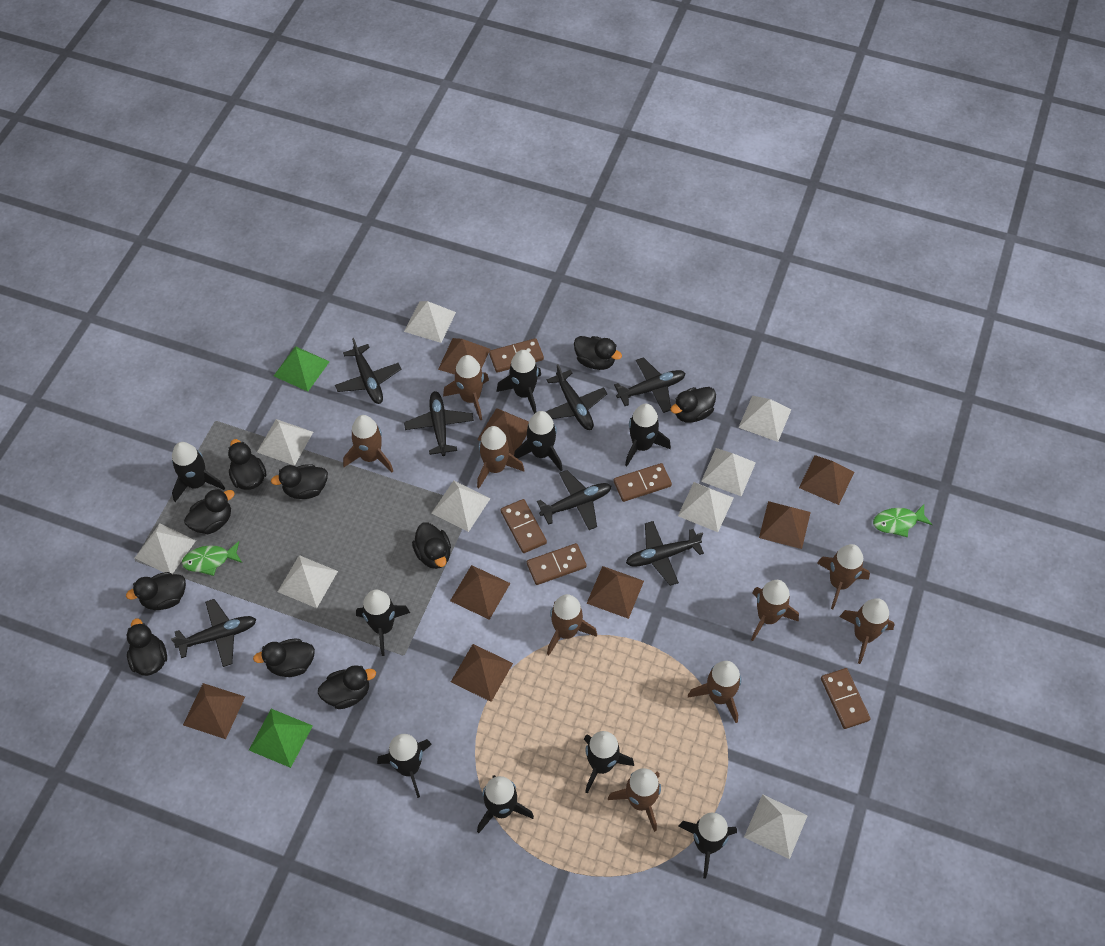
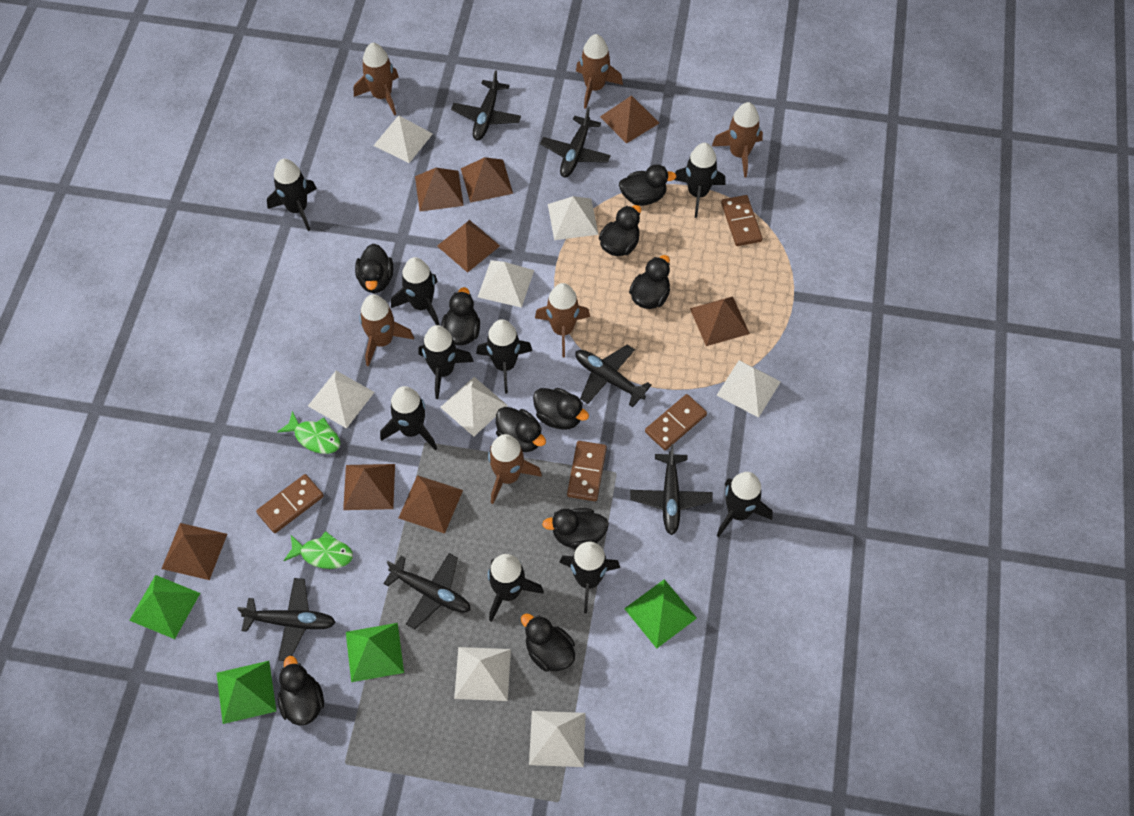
black plane: 7 -> 6
brown domino: 5 -> 4
brown rocket: 9 -> 6
green pyramid: 2 -> 4
white pyramid: 9 -> 8

